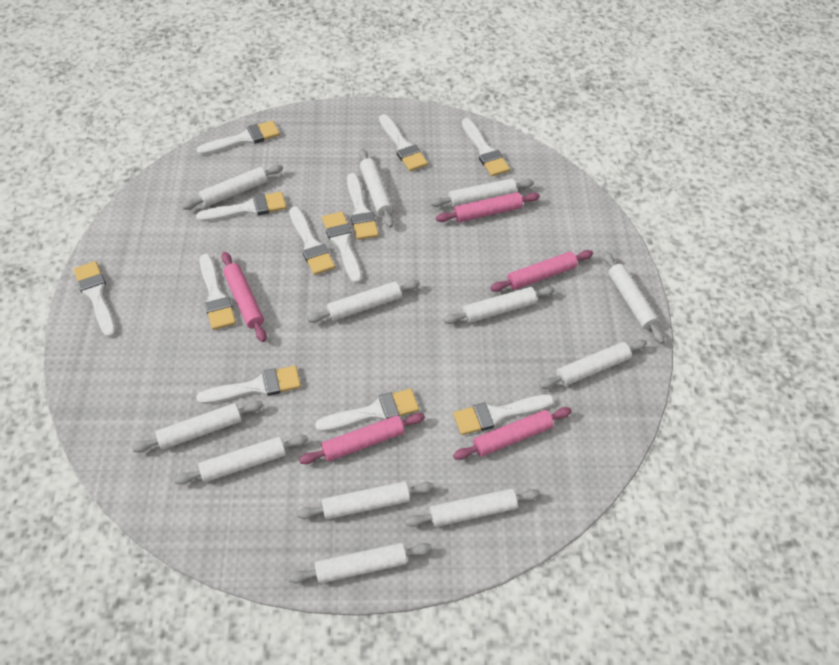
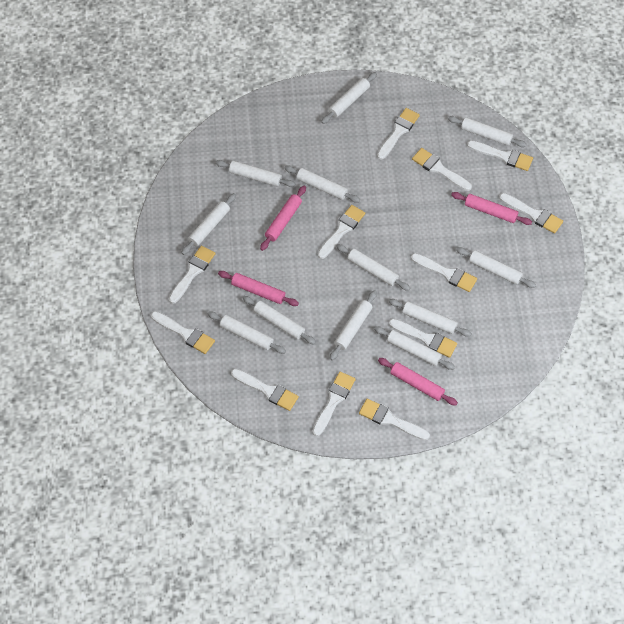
pink rolling pin: 5 -> 4

